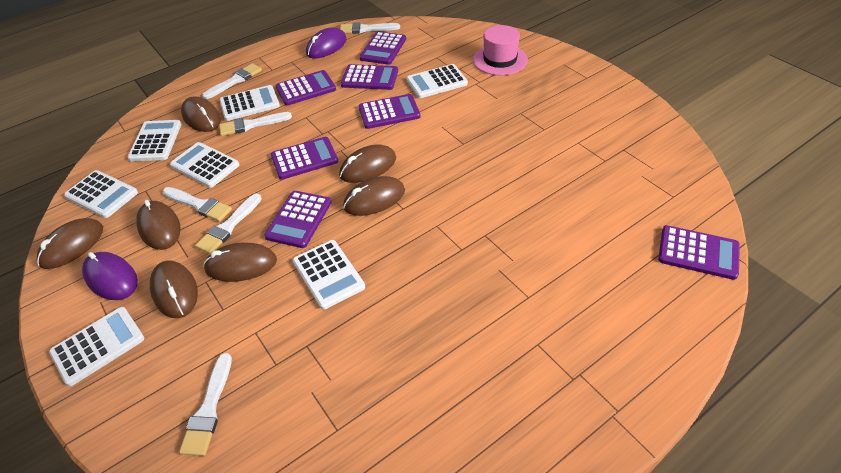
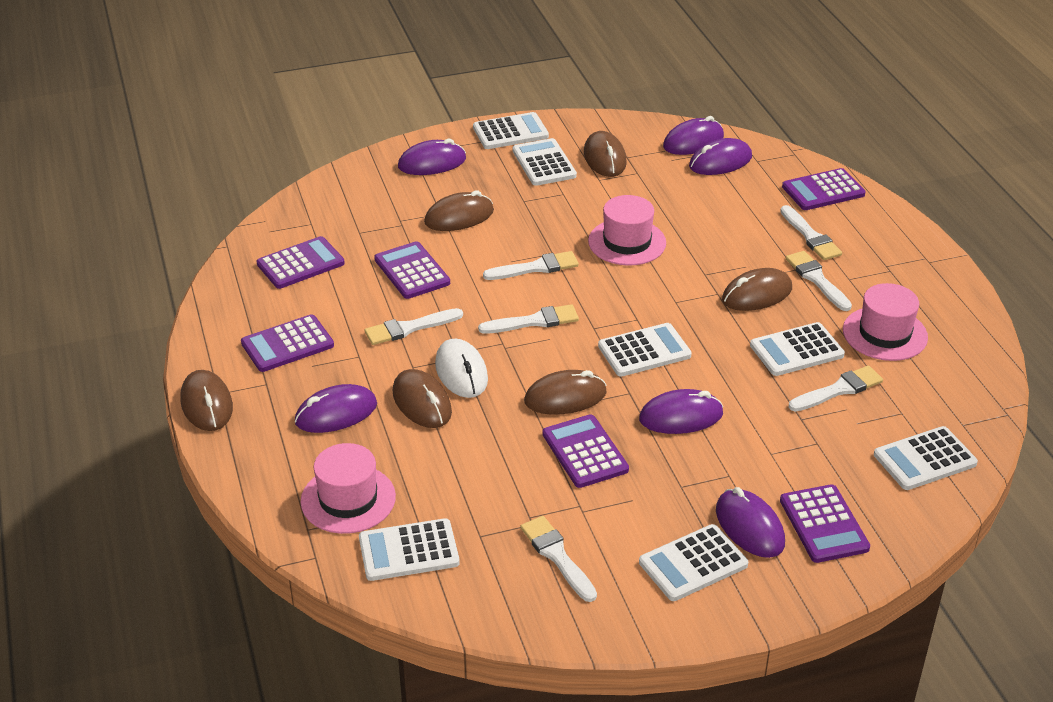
brown mouse: 7 -> 6
pink hat: 1 -> 3
purple calculator: 7 -> 6
purple mouse: 2 -> 6
white brush: 6 -> 7
white mouse: 0 -> 1

